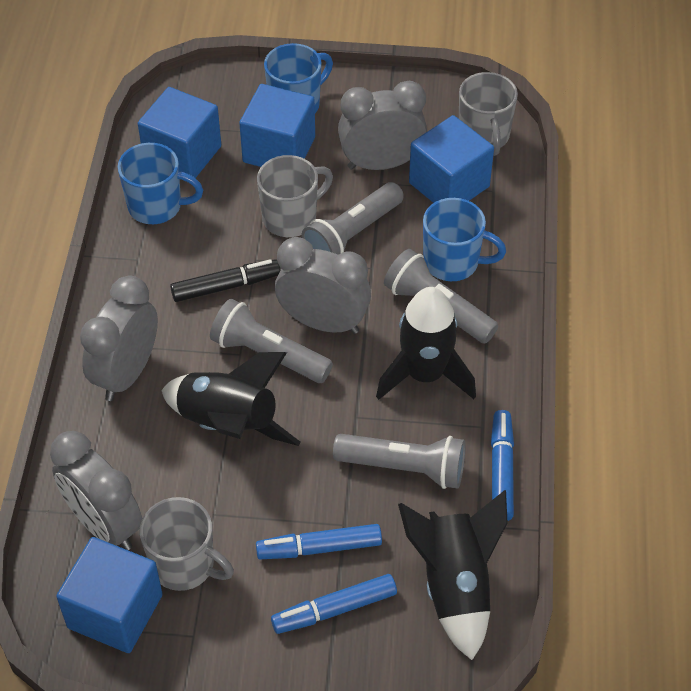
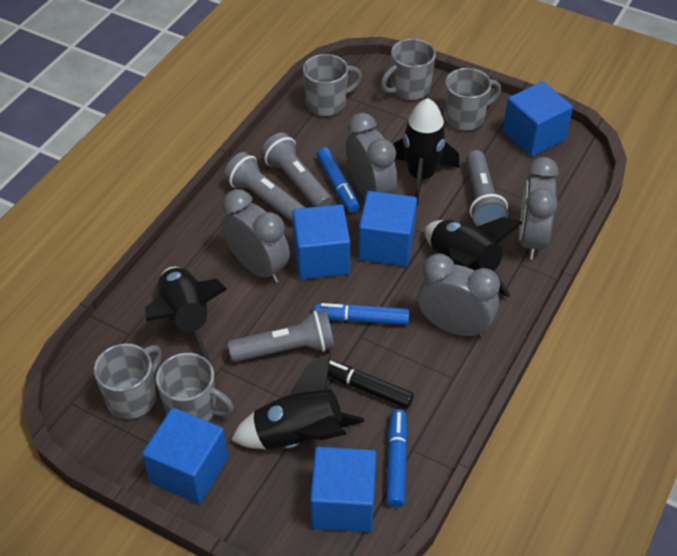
black rocket: 3 -> 4
blue cube: 4 -> 5
blue mug: 3 -> 0
grey mug: 3 -> 5

